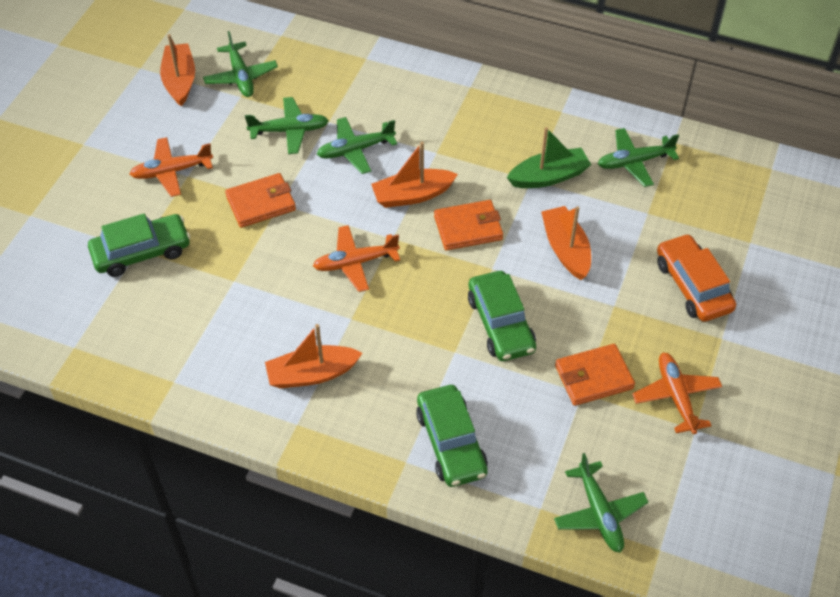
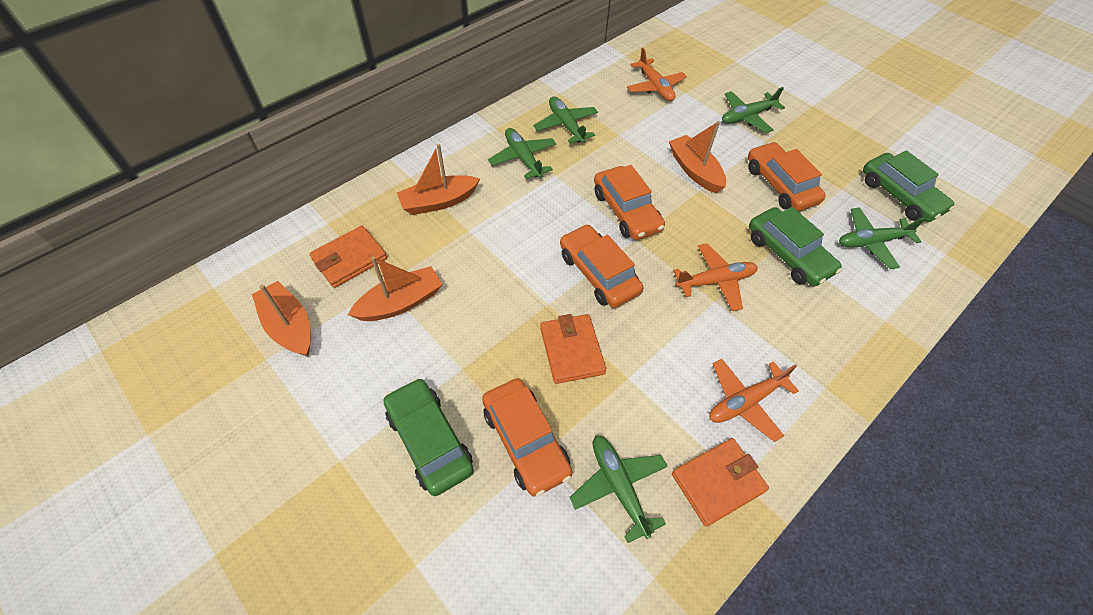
green boat: 1 -> 0
orange car: 1 -> 4

